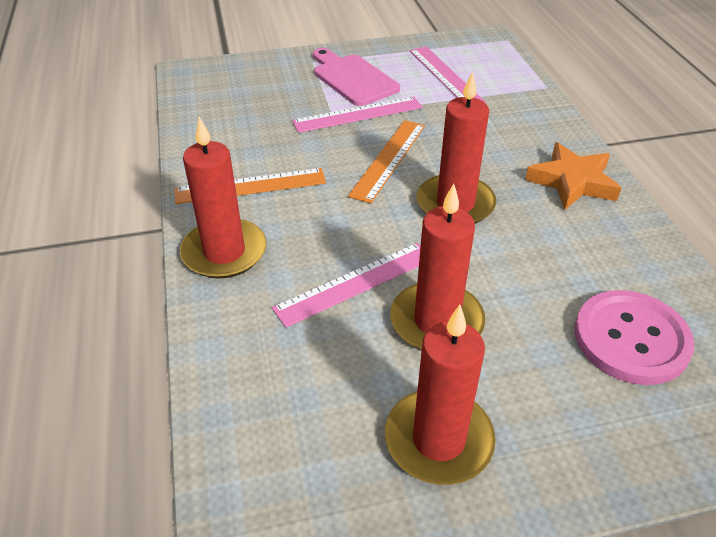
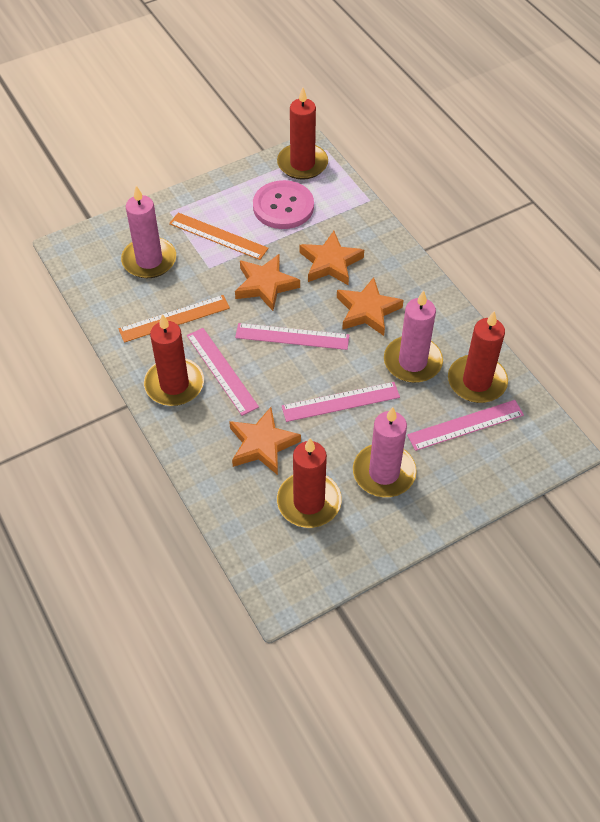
orange star: 1 -> 4
pink candle: 0 -> 3
pink cutting board: 1 -> 0
pink ruler: 3 -> 4

